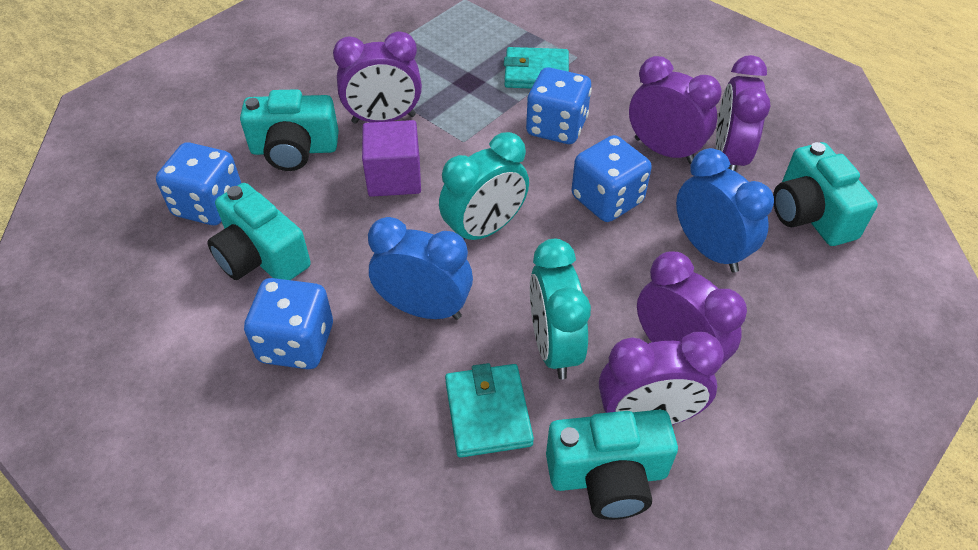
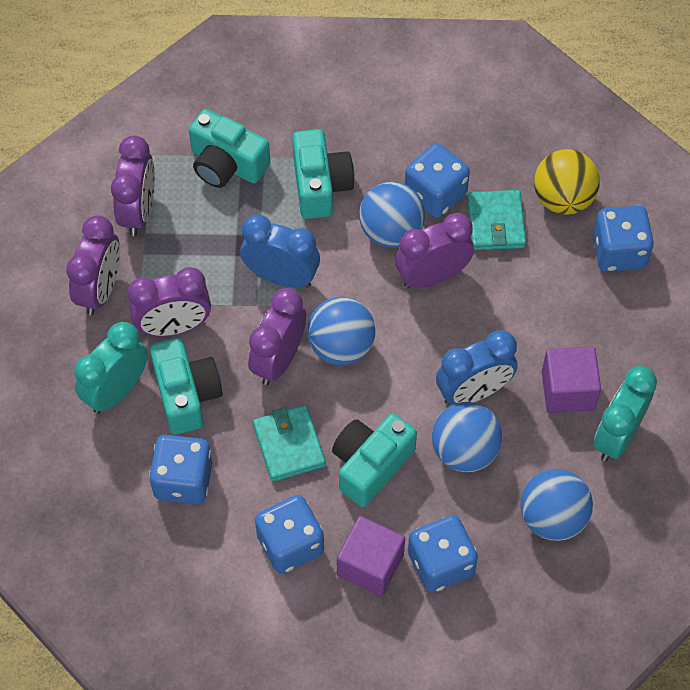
blue ball: 0 -> 4
blue dice: 4 -> 5
purple cube: 1 -> 2
yellow ball: 0 -> 1

